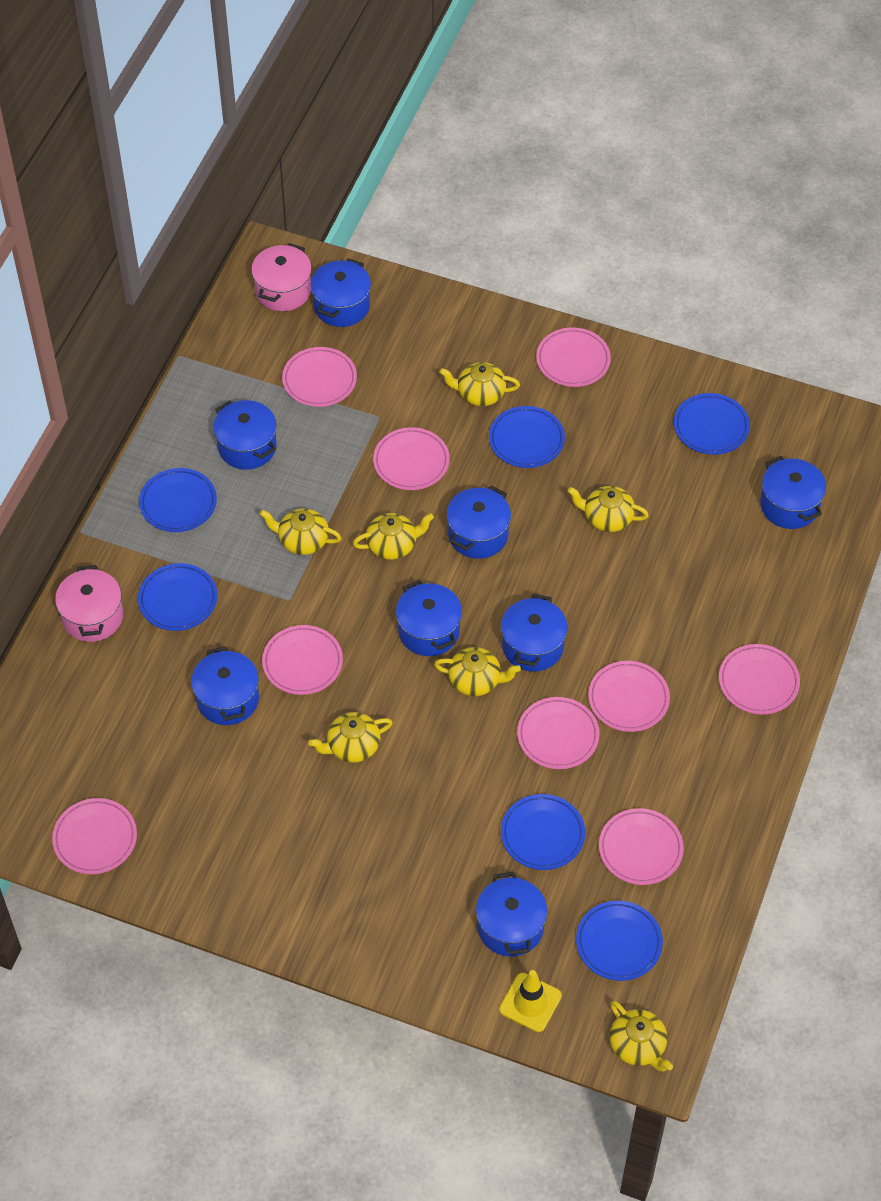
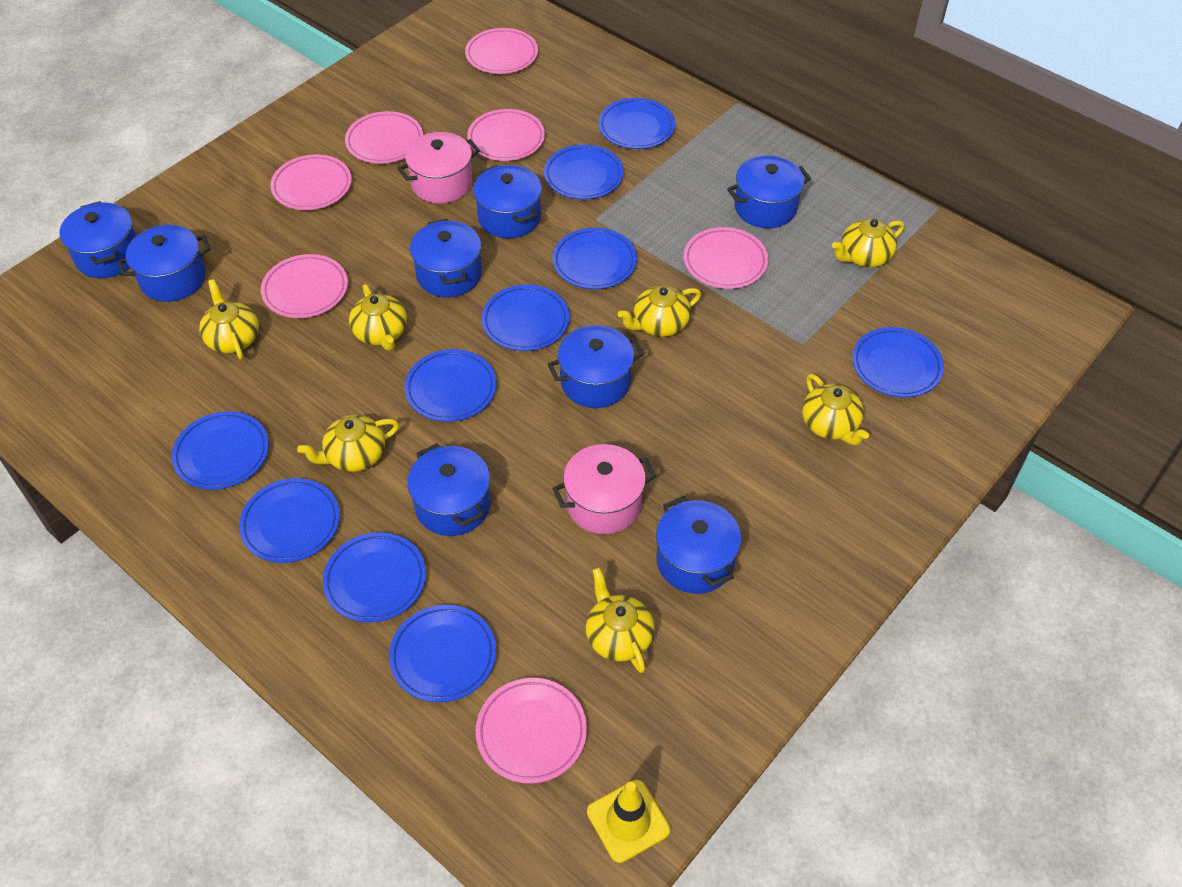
blue plate: 6 -> 10
pink plate: 9 -> 7

